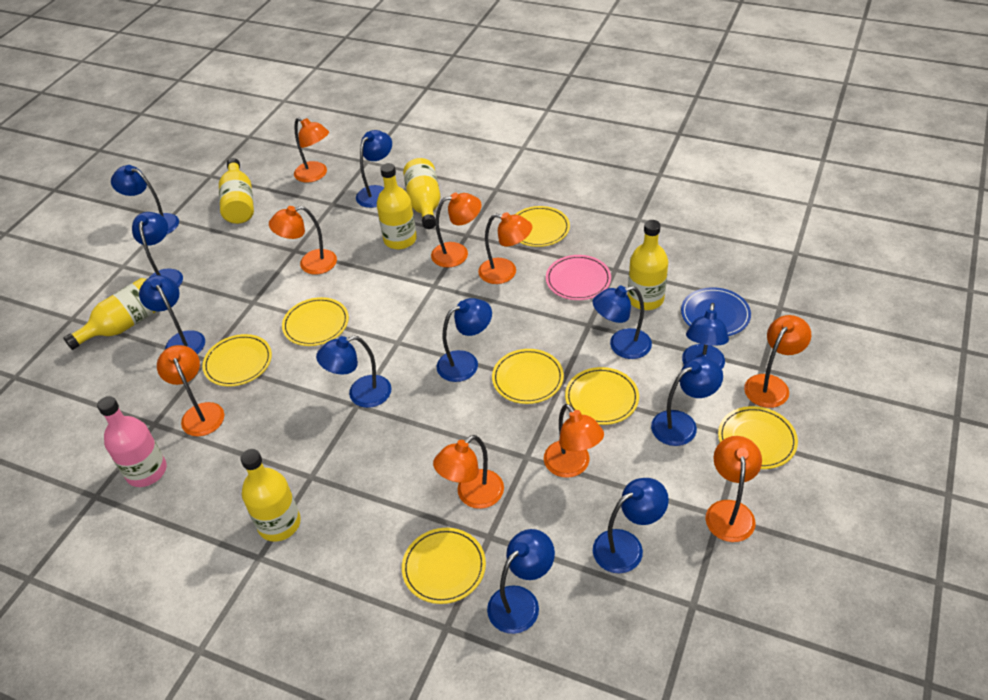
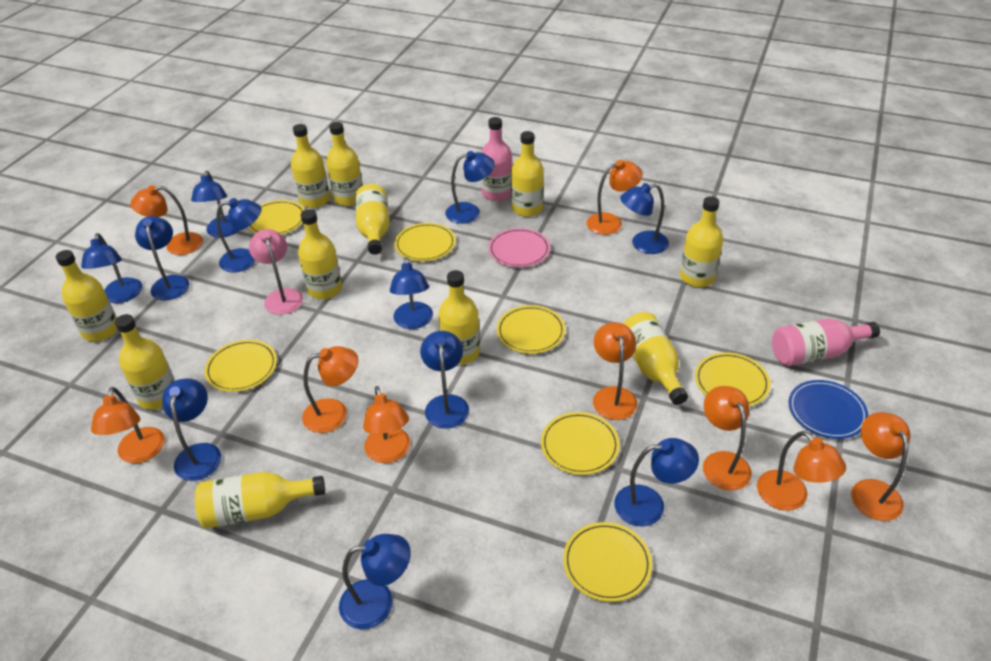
pink bottle: 1 -> 2
pink lamp: 0 -> 1
yellow bottle: 6 -> 11

